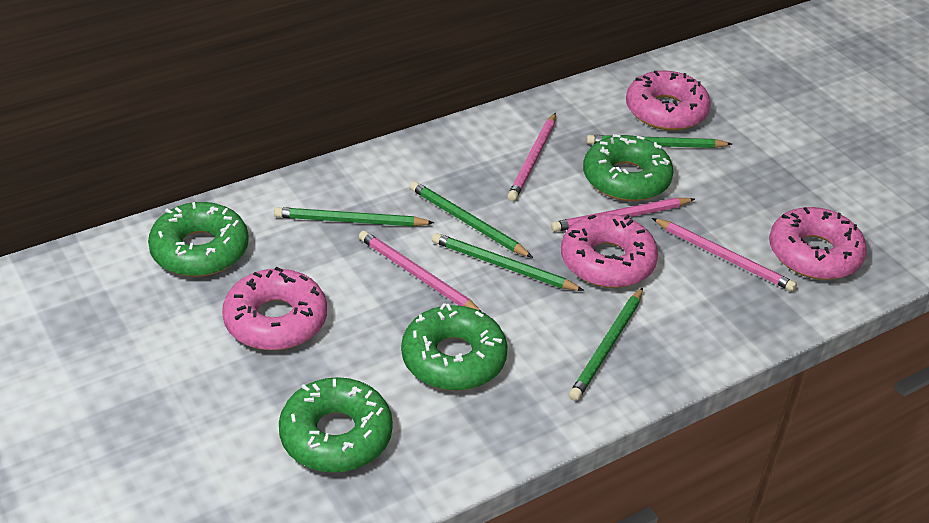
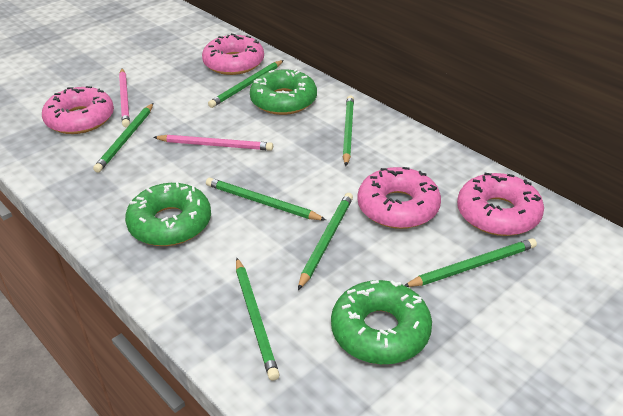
green donut: 4 -> 3
green pencil: 5 -> 7
pink pencil: 4 -> 2

